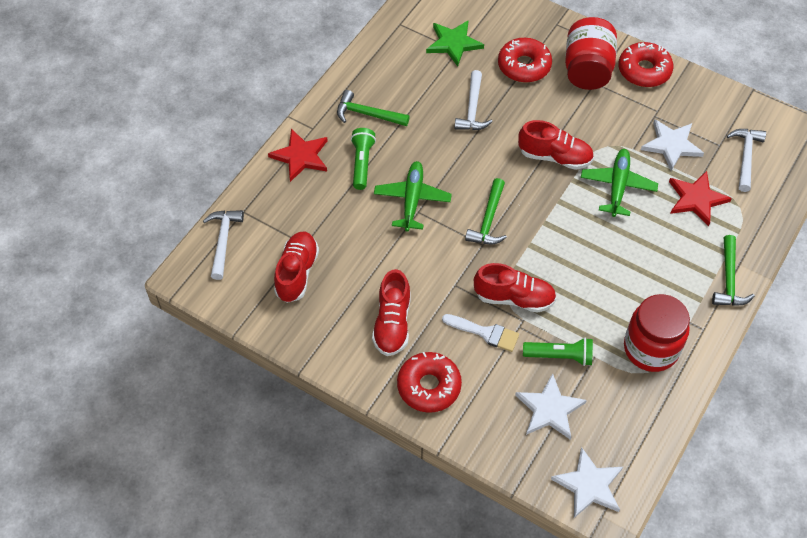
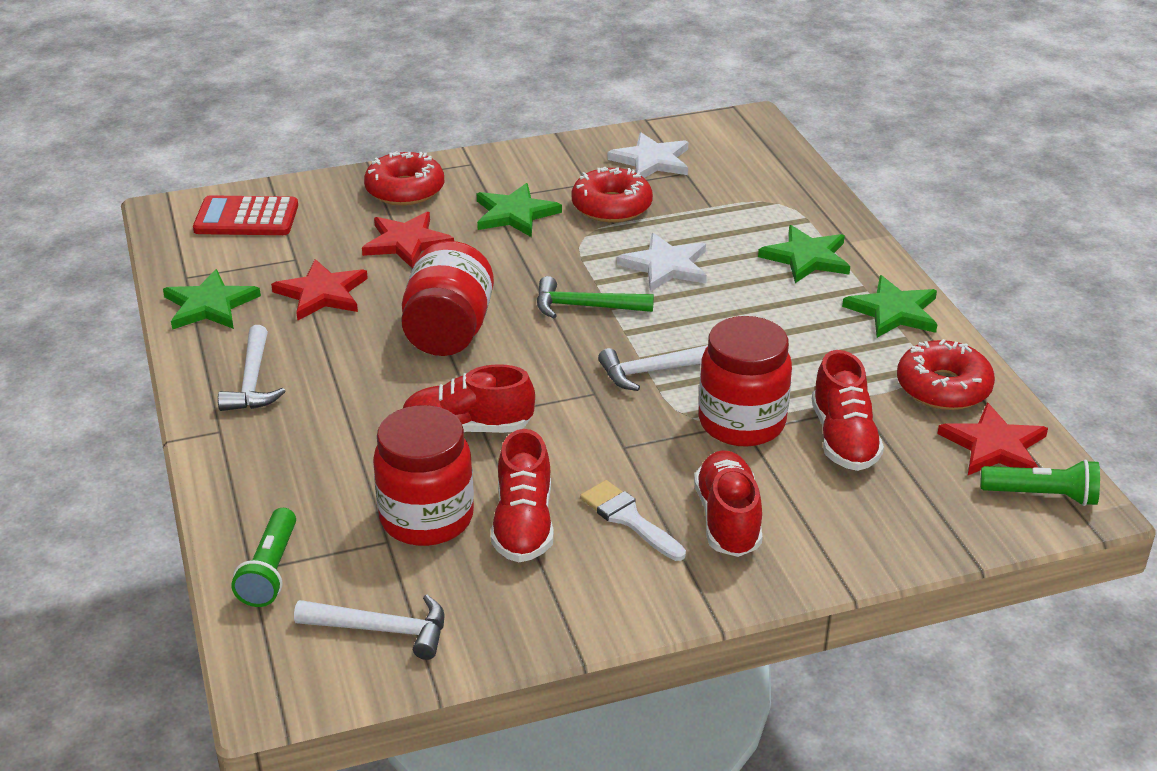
green hammer: 3 -> 1
green plane: 2 -> 0
green star: 1 -> 4
red calculator: 0 -> 1
red jar: 2 -> 3
red star: 2 -> 3
white star: 3 -> 2

